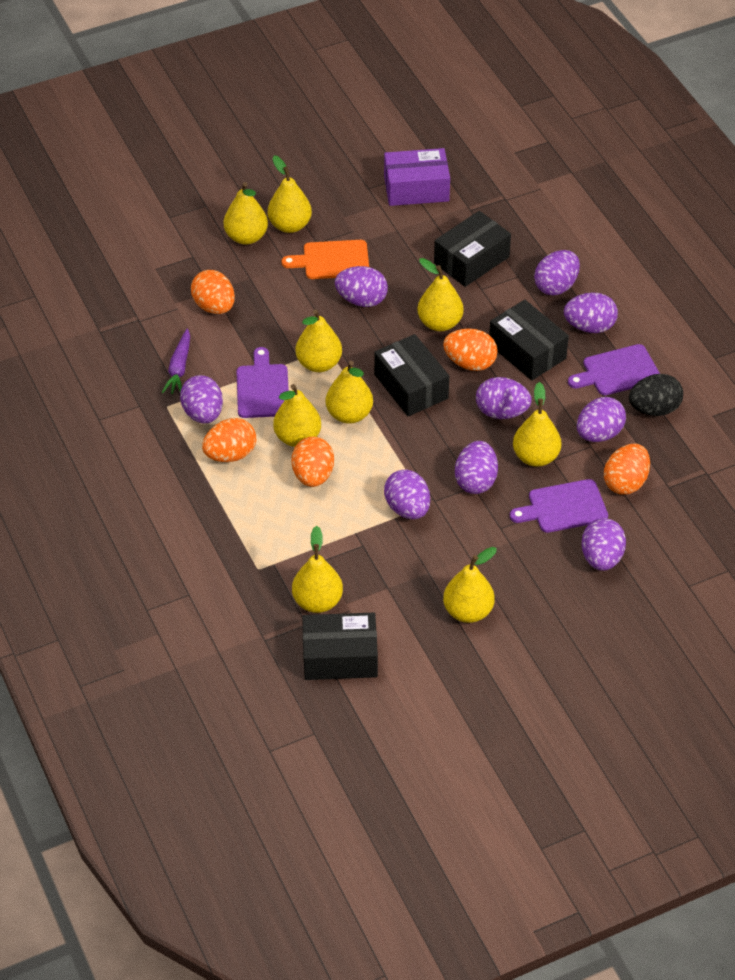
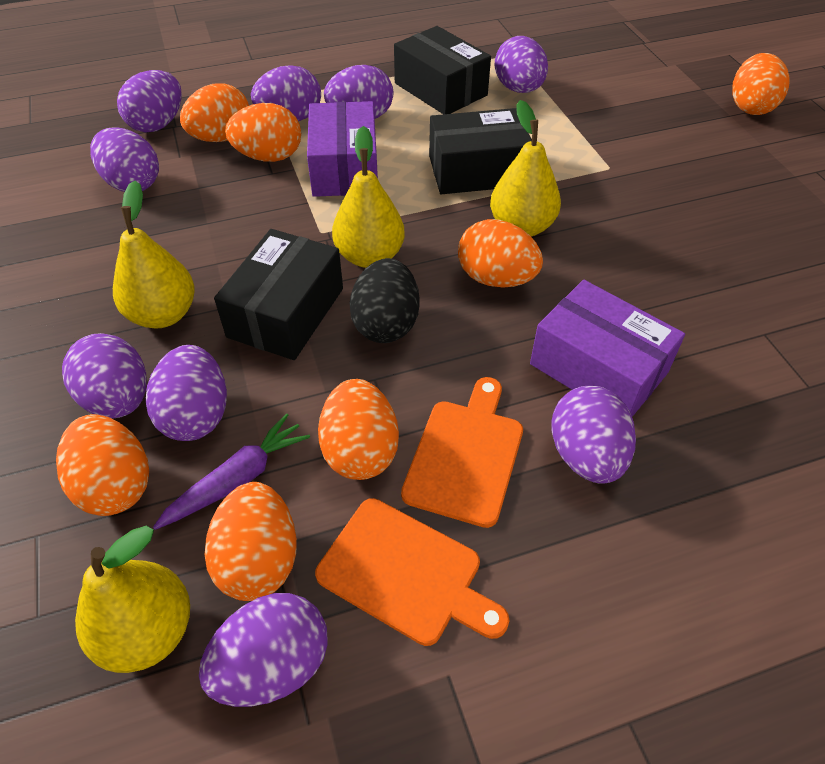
black box: 4 -> 3
orange cutting board: 1 -> 2
orange egg: 5 -> 7
purple box: 1 -> 2
purple cutting board: 3 -> 0
yellow pear: 9 -> 4

